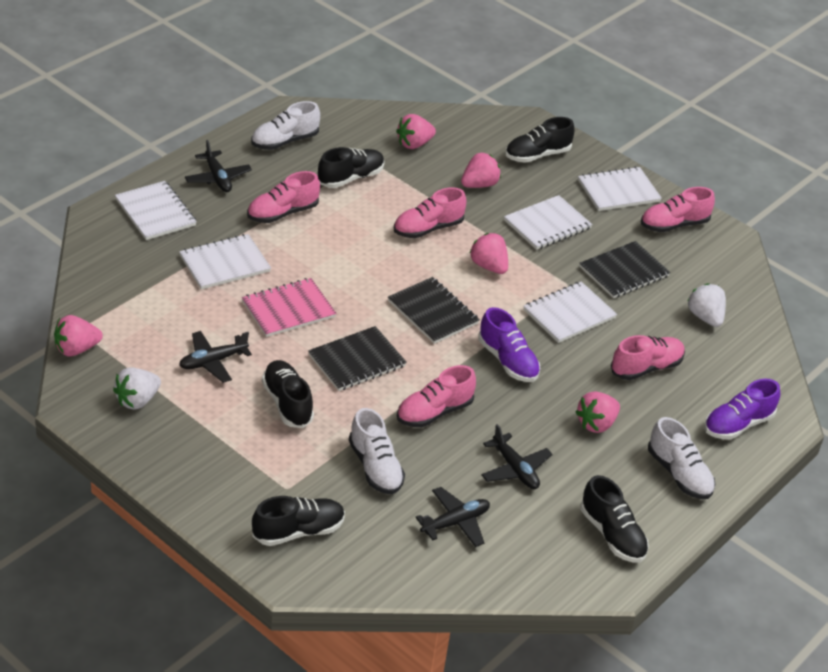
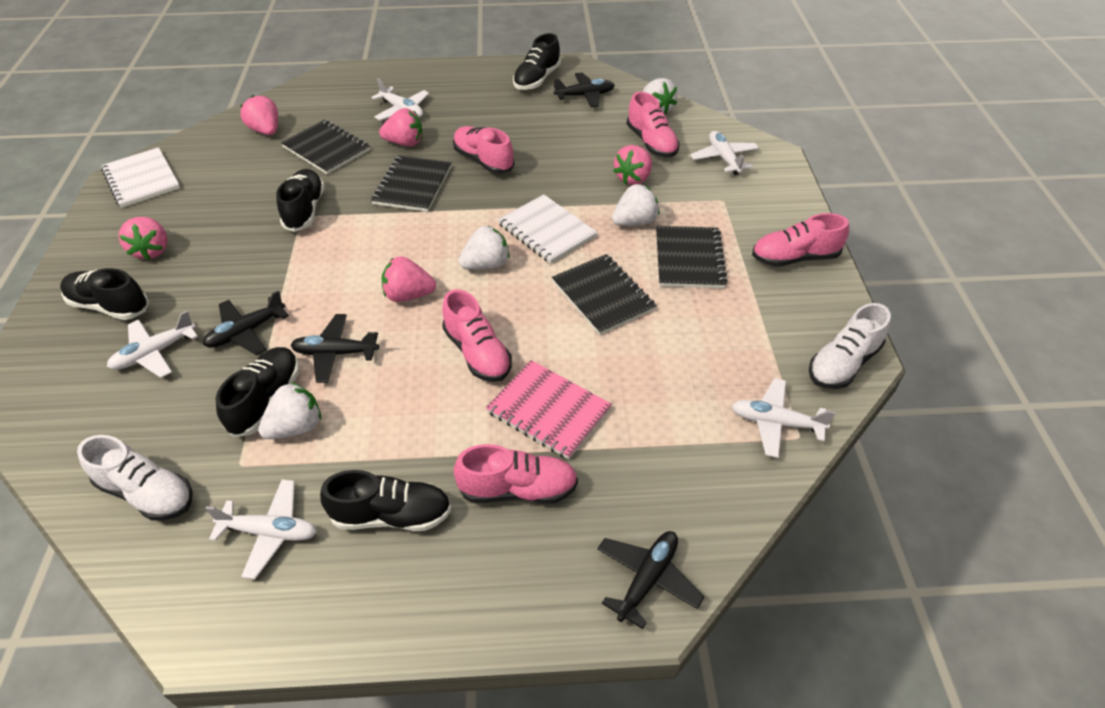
black notebook: 3 -> 4
purple shoe: 2 -> 0
white notebook: 5 -> 2
white plane: 0 -> 5
white shoe: 3 -> 2
white strawberry: 2 -> 4

